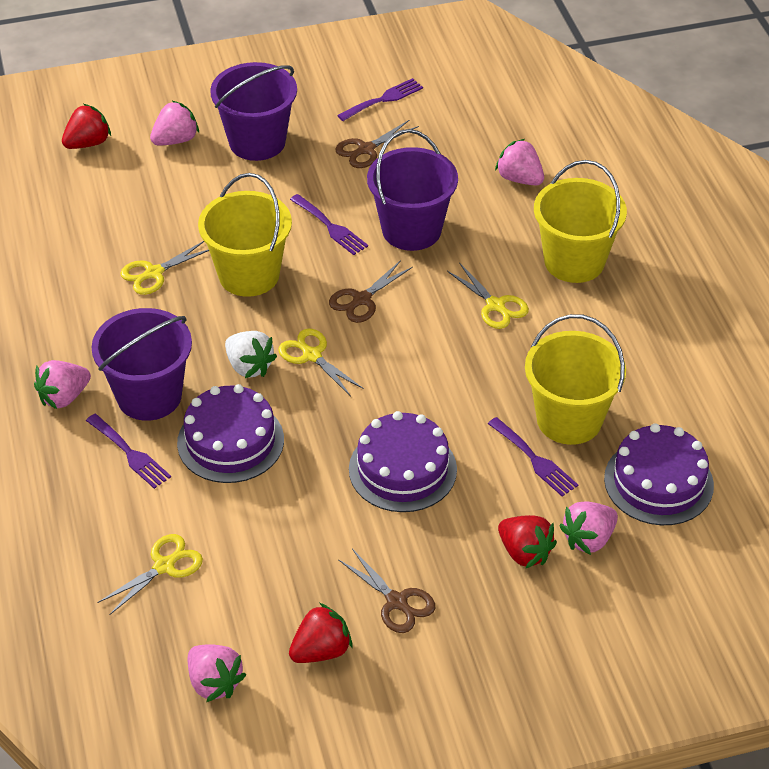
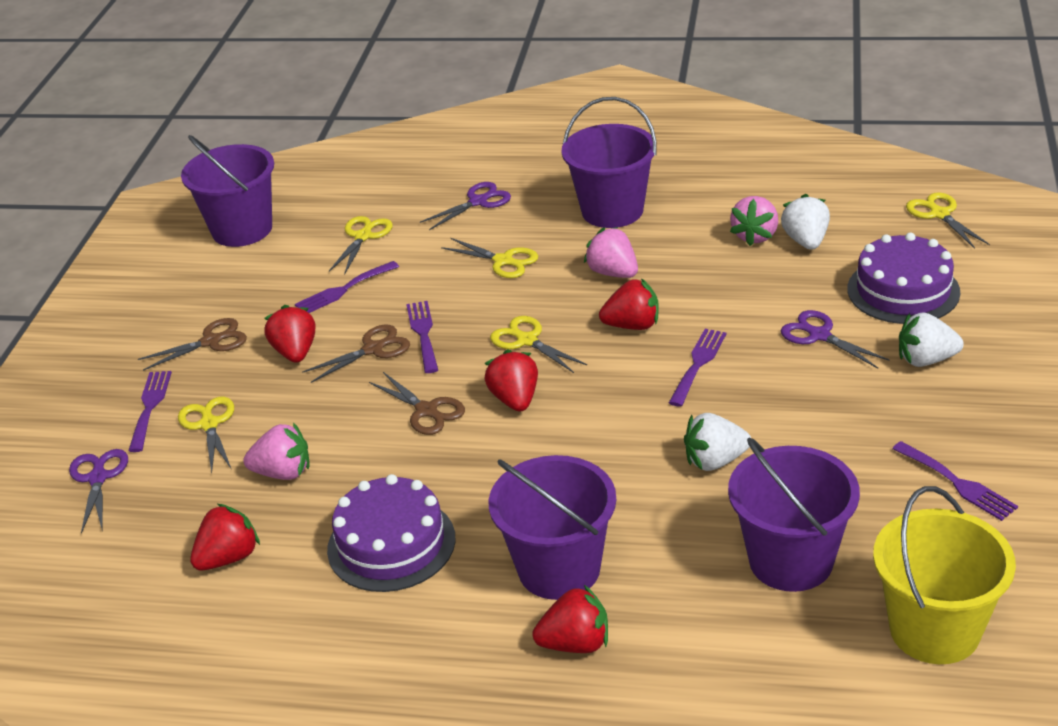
pink strawberry: 5 -> 3
purple bucket: 3 -> 4
purple cake: 3 -> 2
purple fork: 4 -> 5
purple scissors: 0 -> 3
red strawberry: 3 -> 5
white strawberry: 1 -> 3
yellow bucket: 3 -> 1
yellow scissors: 4 -> 5

